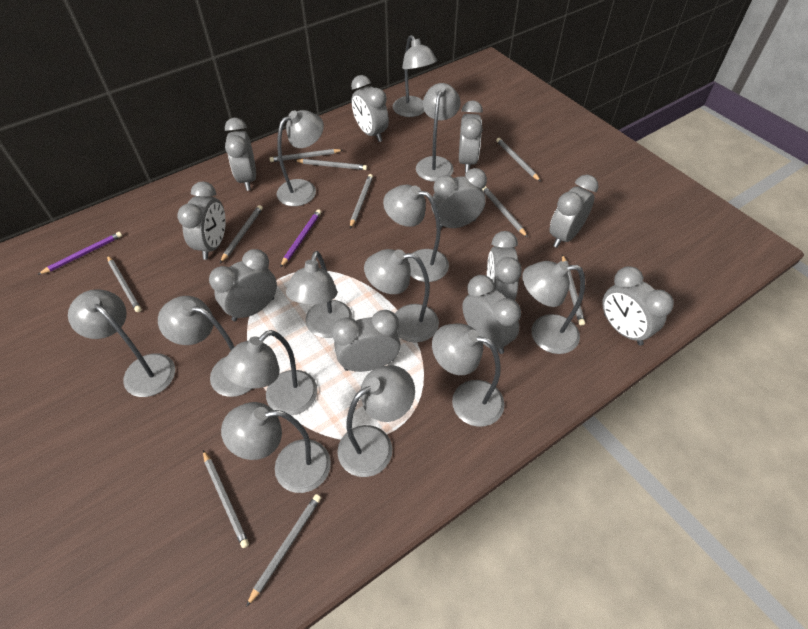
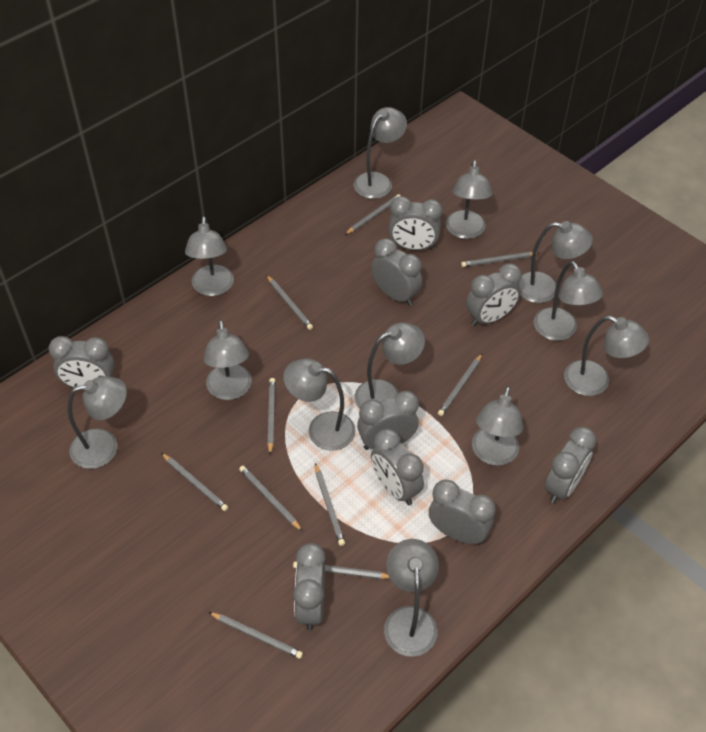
grey clock: 11 -> 9
grey lamp: 13 -> 12
purple pencil: 2 -> 0

